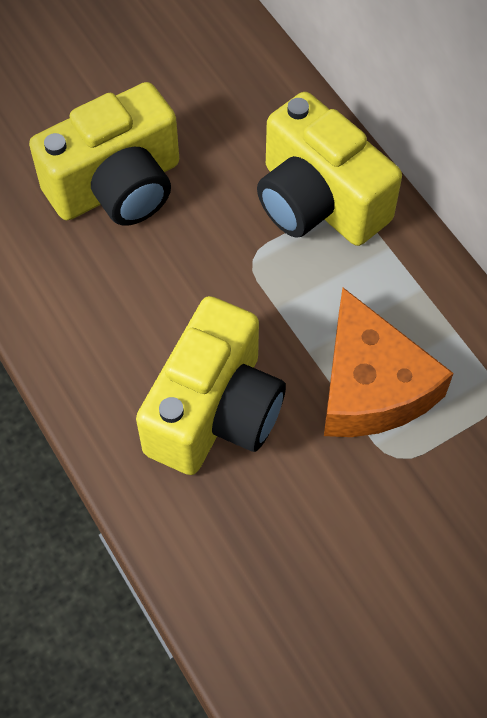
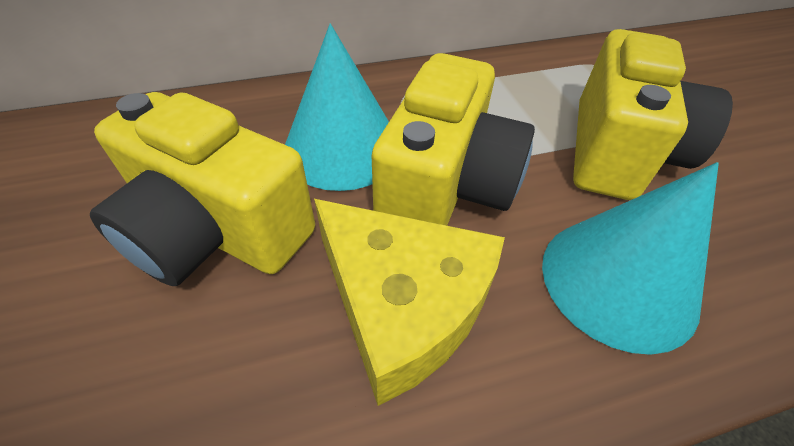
orange cheese: 1 -> 0
turquoise cone: 0 -> 2
yellow cheese: 0 -> 1

